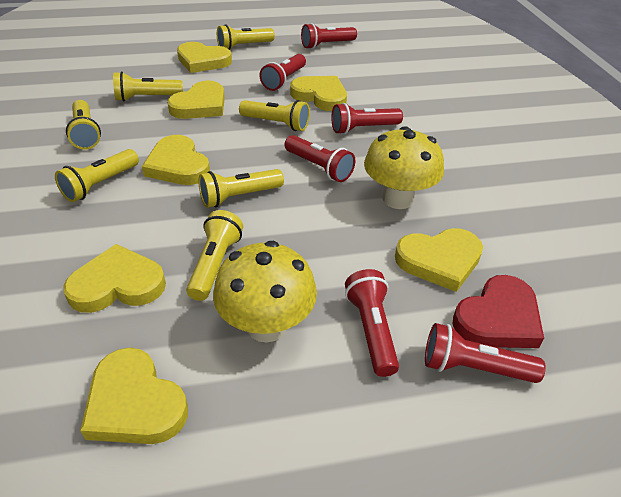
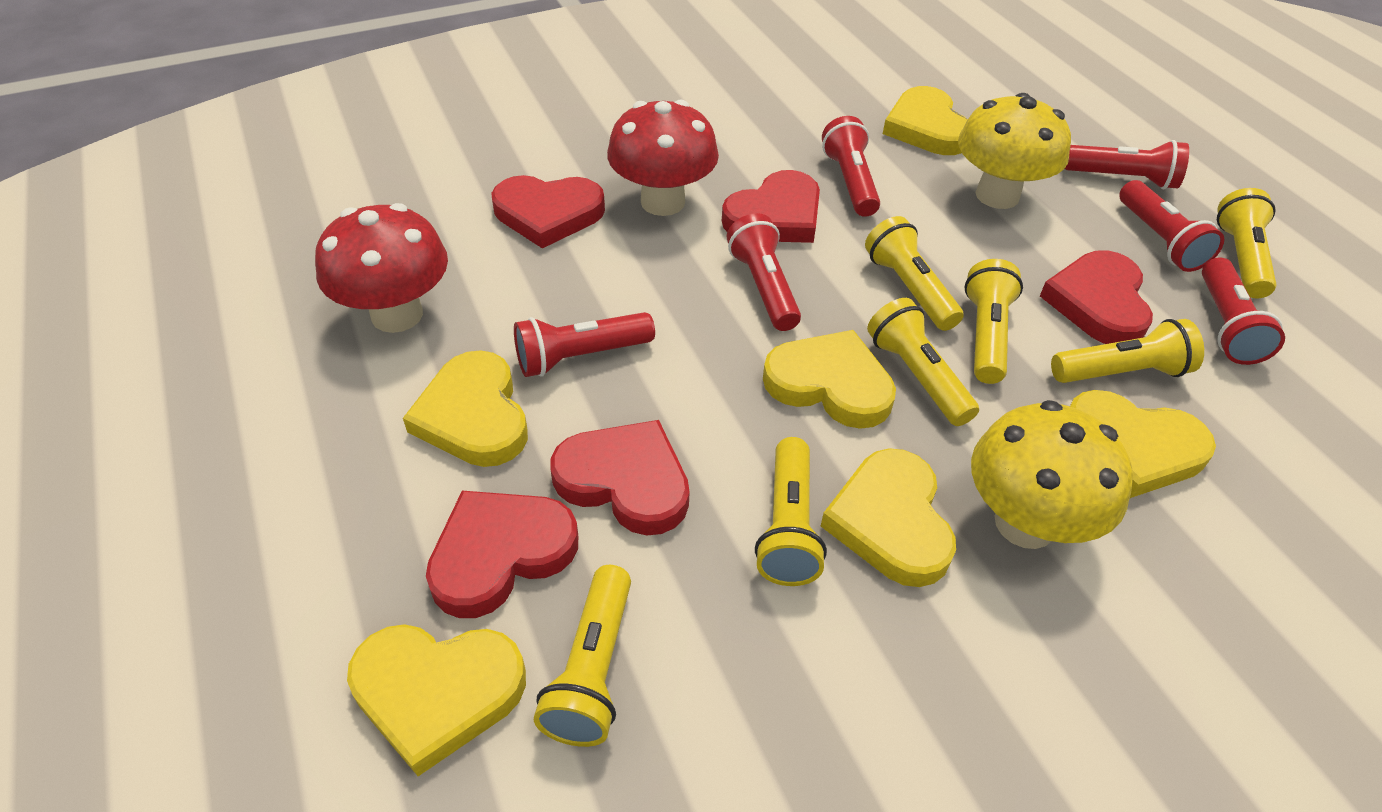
red heart: 1 -> 5
red mushroom: 0 -> 2
yellow heart: 7 -> 6

